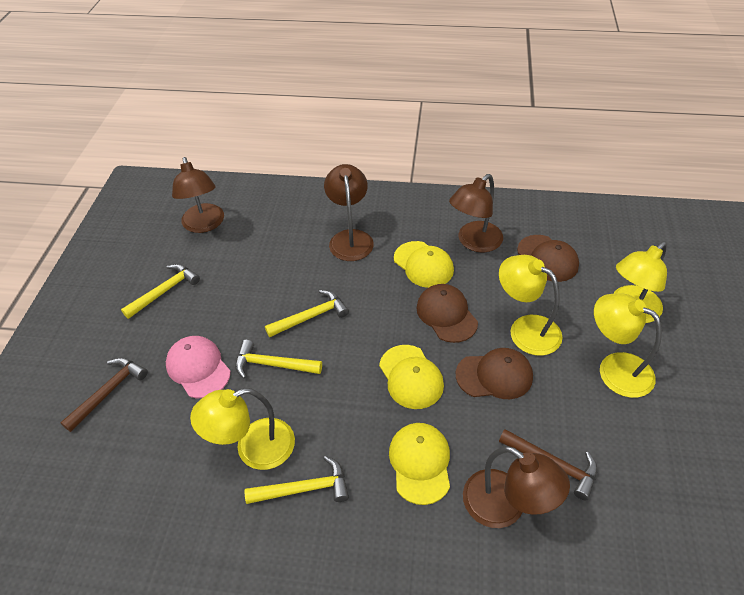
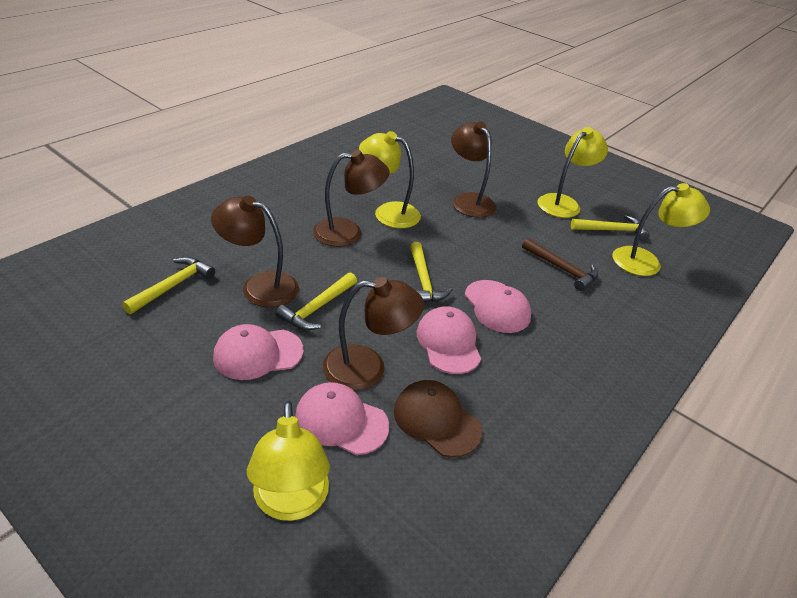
brown cap: 3 -> 1
brown hammer: 2 -> 1
pink cap: 1 -> 4
yellow cap: 3 -> 0

